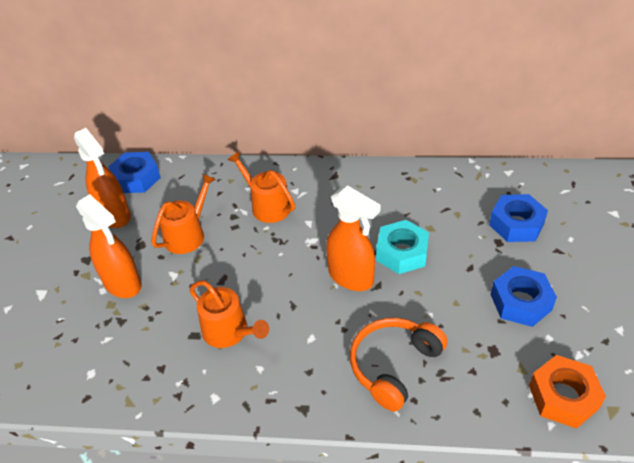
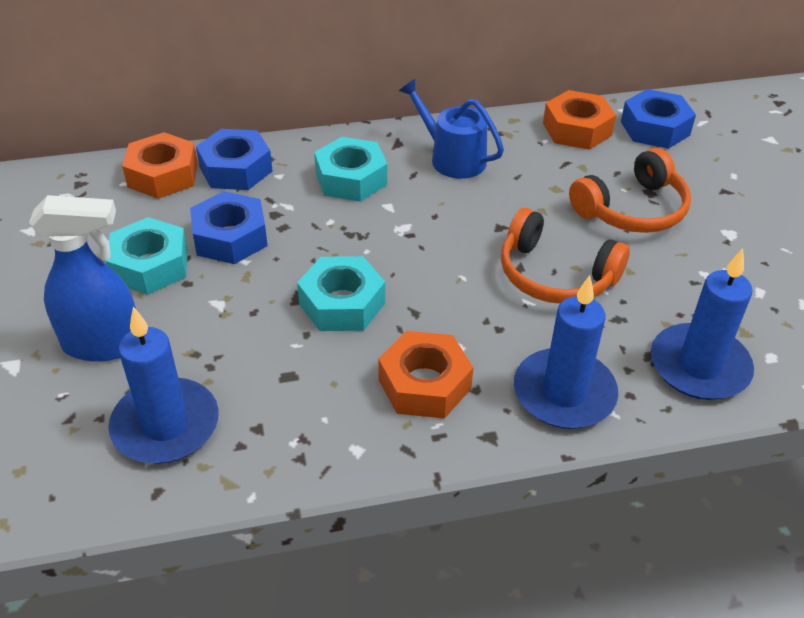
blue candle: 0 -> 3
blue spray bottle: 0 -> 1
blue watering can: 0 -> 1
orange headphones: 1 -> 2
orange nut: 1 -> 3
orange spray bottle: 3 -> 0
orange watering can: 3 -> 0
turquoise nut: 1 -> 3

